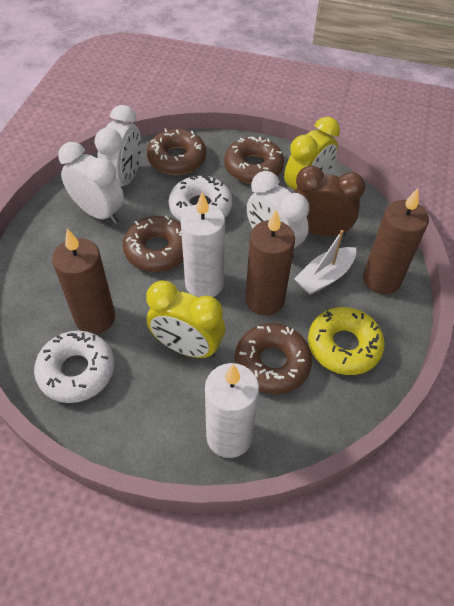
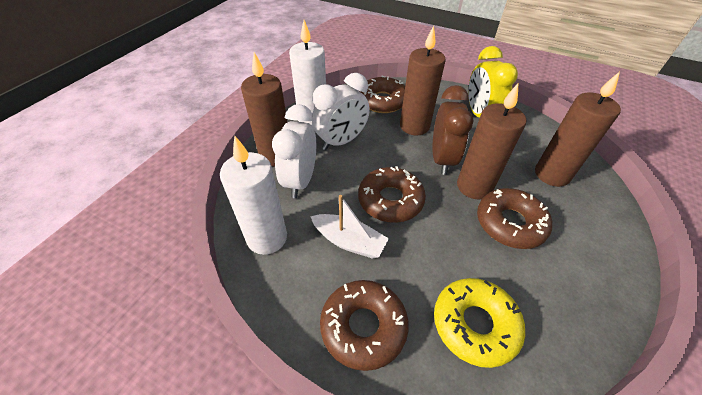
brown candle: 3 -> 4
white clock: 3 -> 2
white donut: 2 -> 0
yellow clock: 2 -> 1

